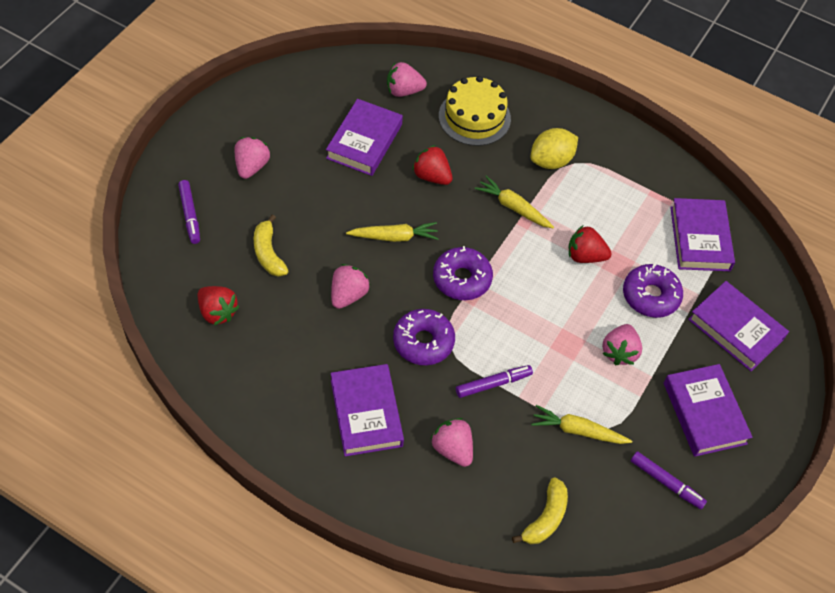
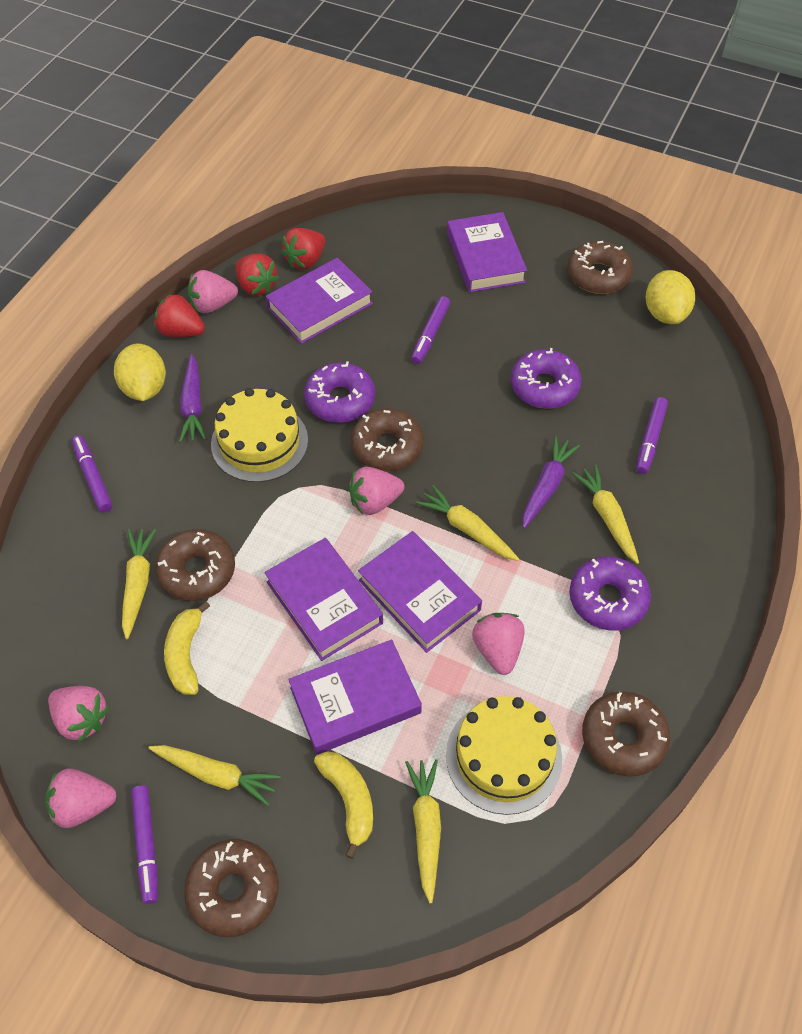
brown donut: 0 -> 5
purple carrot: 0 -> 2
purple marker: 3 -> 4
yellow cake: 1 -> 2
yellow carrot: 3 -> 5
yellow lemon: 1 -> 2

